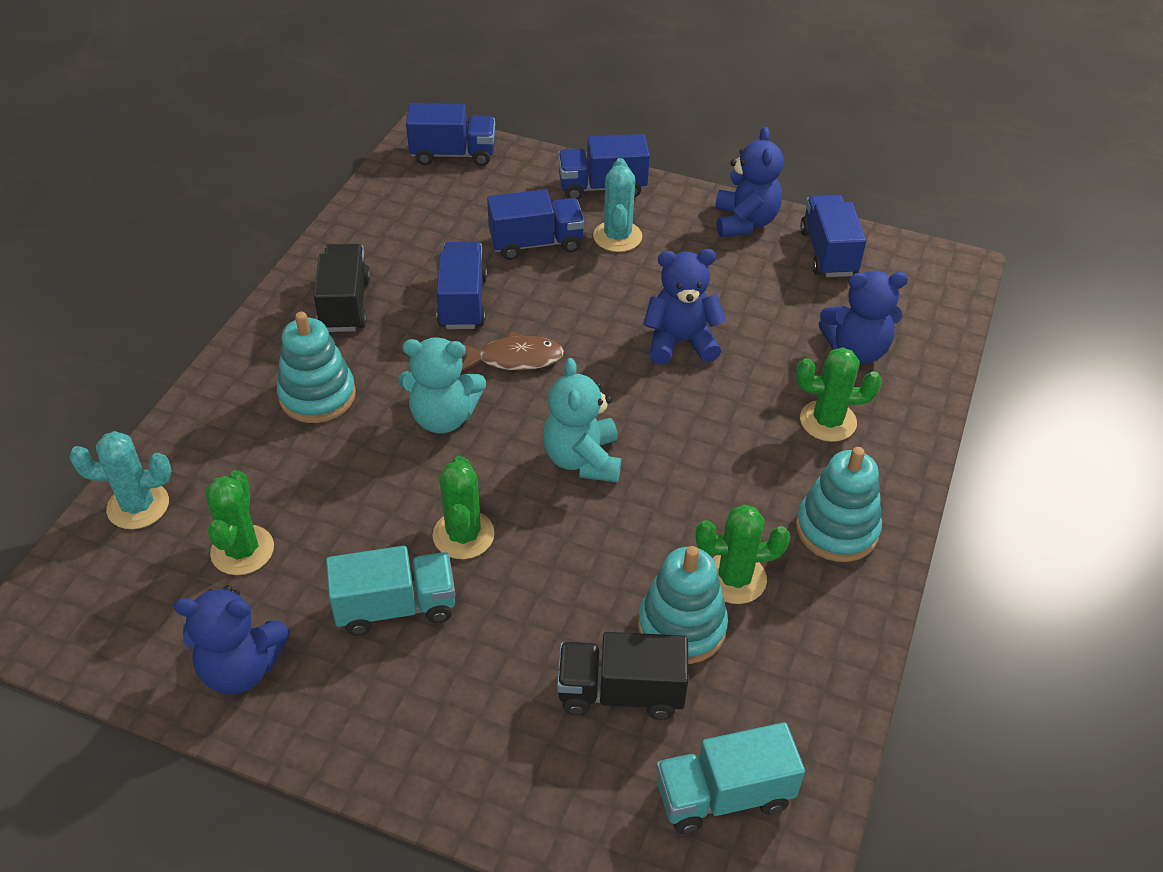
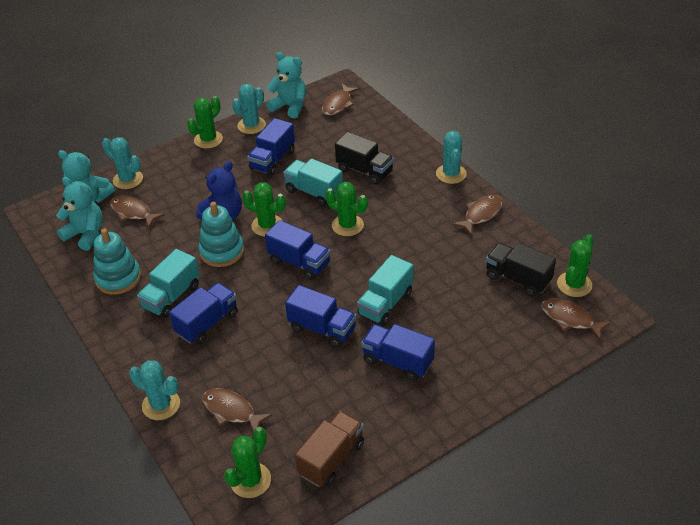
blue teddy bear: 4 -> 1
brown fish: 1 -> 5
brown truck: 0 -> 1
green cactus: 4 -> 5
turquoise cactus: 2 -> 4
turquoise stacking toy: 3 -> 2
turquoise teddy bear: 2 -> 3
turquoise truck: 2 -> 3

